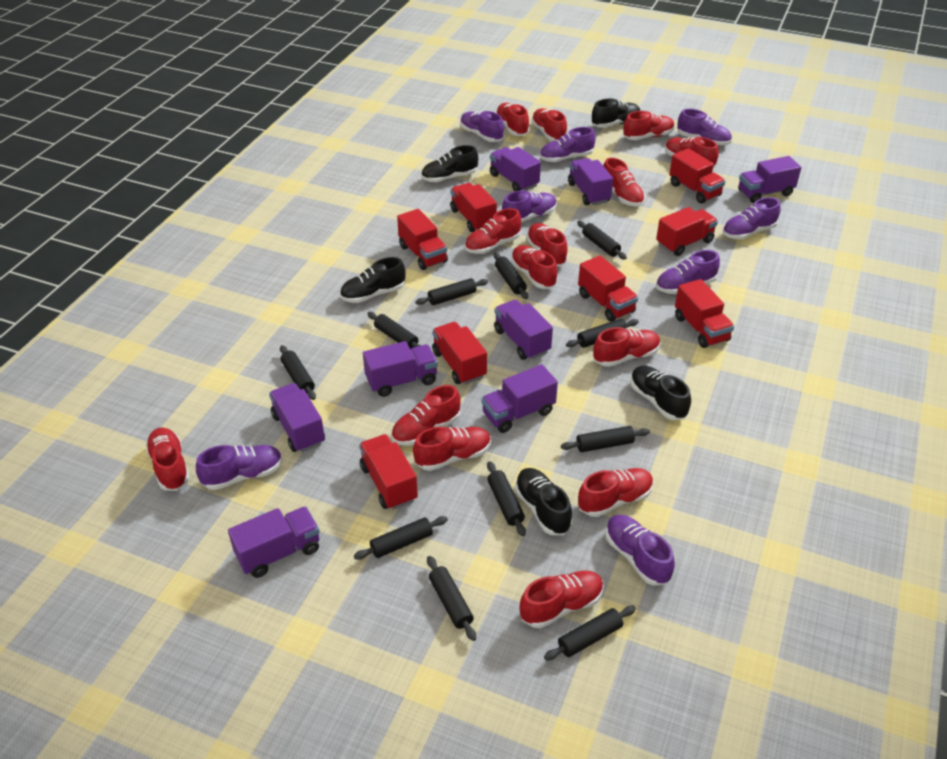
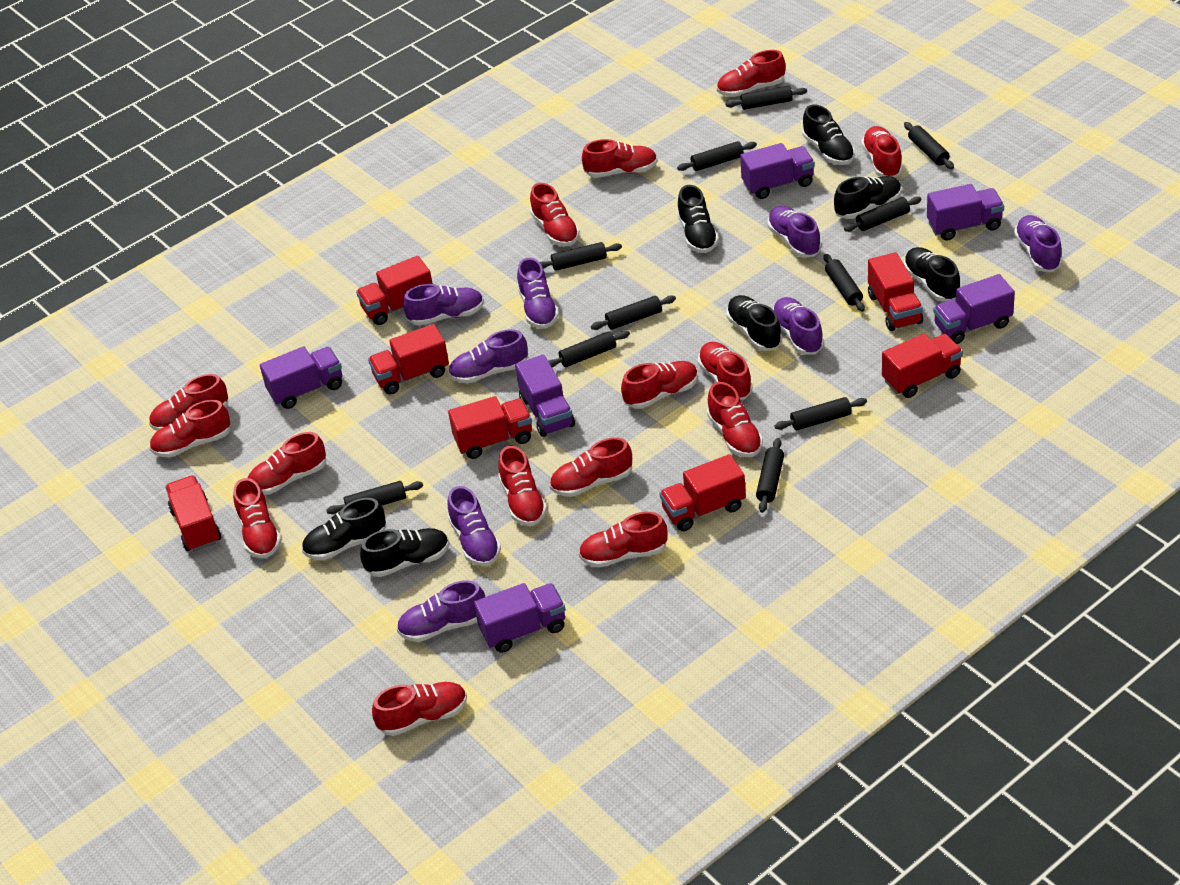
black shoe: 5 -> 7
purple truck: 8 -> 6
red shoe: 14 -> 15
red truck: 8 -> 7

